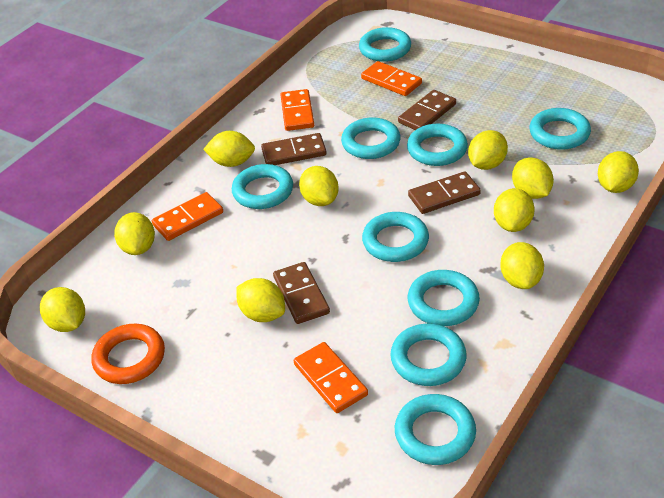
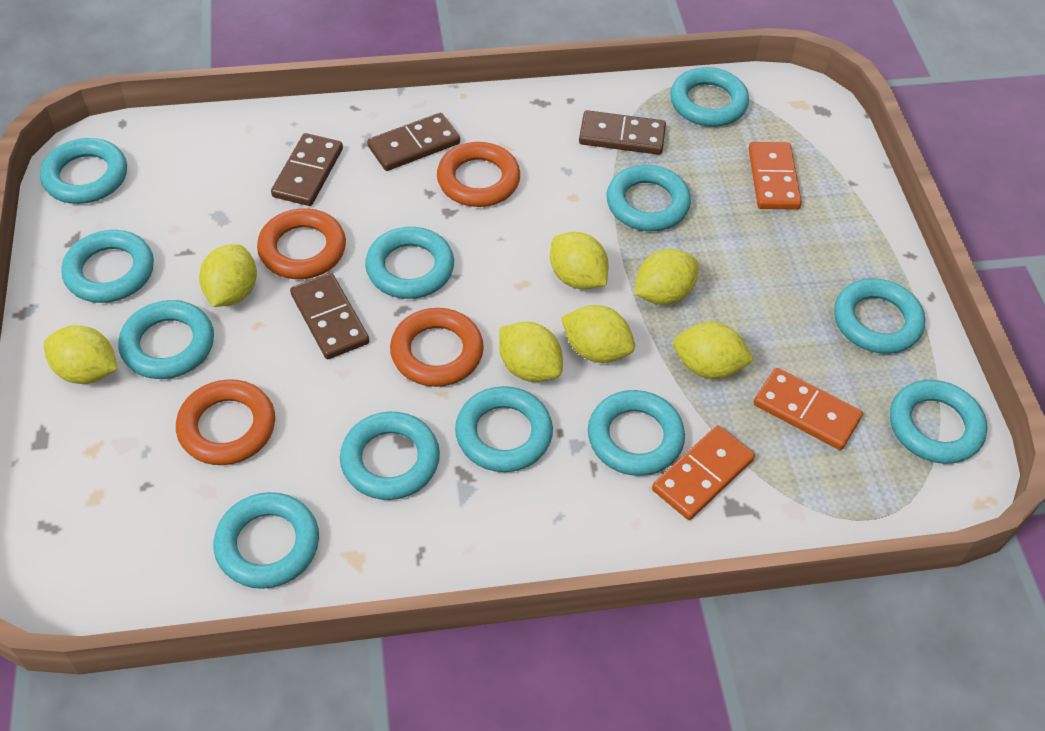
orange domino: 4 -> 3
orange ring: 1 -> 4
turquoise ring: 9 -> 12
yellow lemon: 10 -> 7

